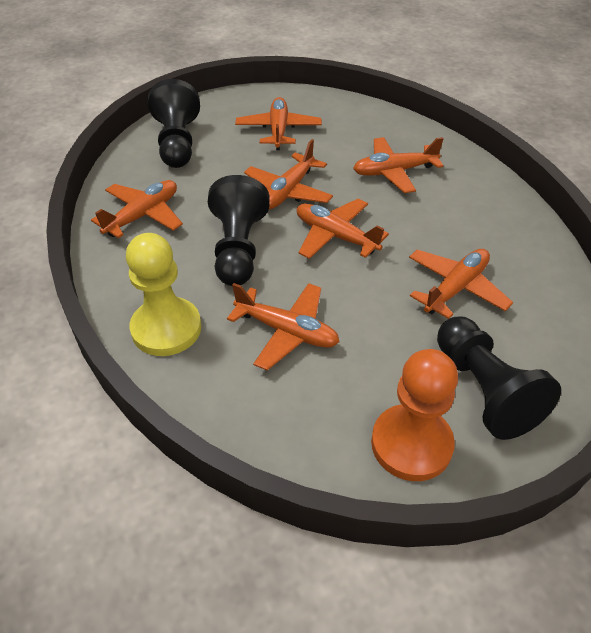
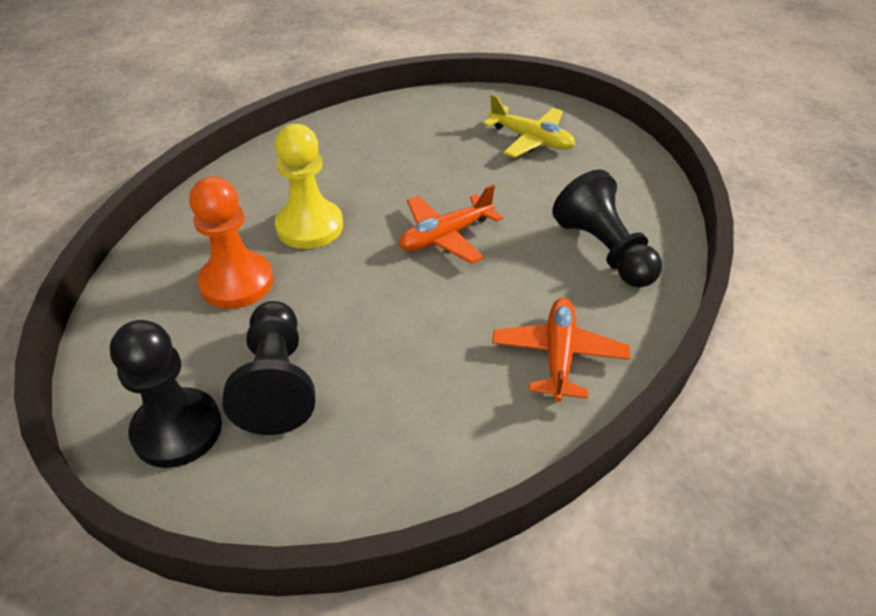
orange plane: 7 -> 2
yellow plane: 0 -> 1

